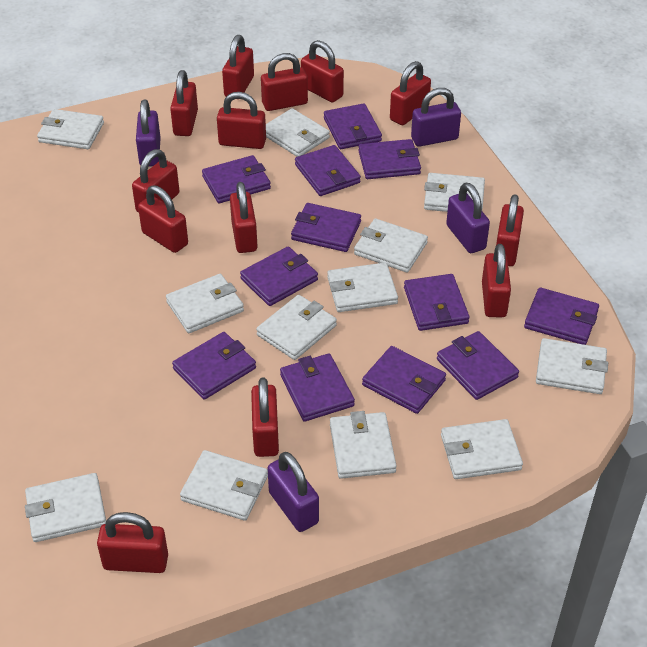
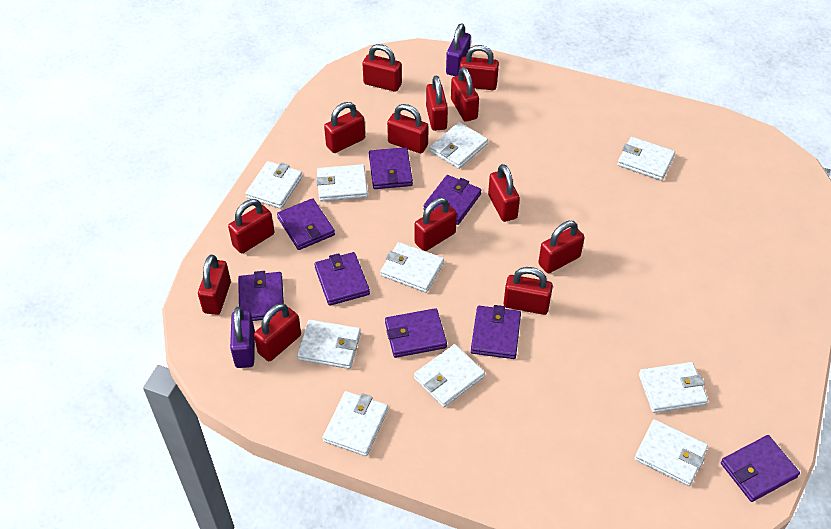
purple padlock: 4 -> 2
purple wallet: 12 -> 8
white wallet: 12 -> 10

